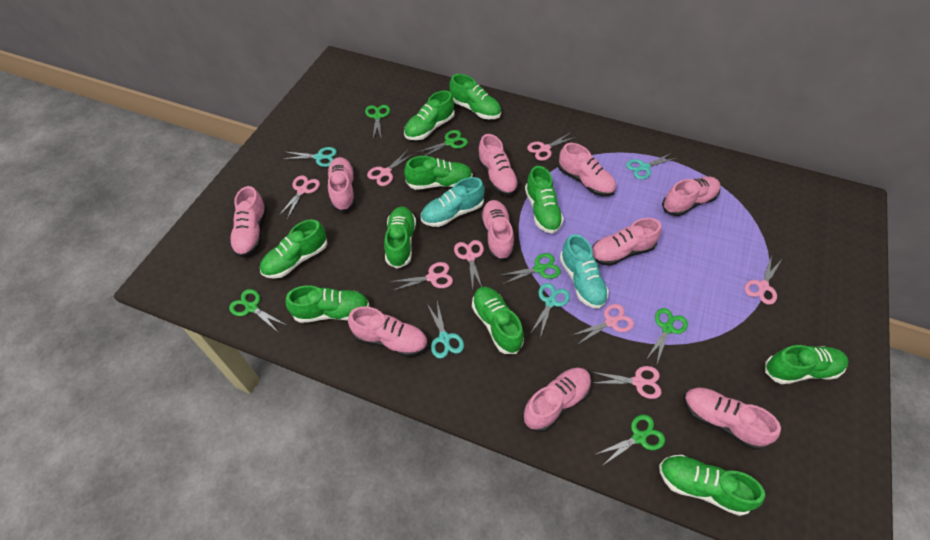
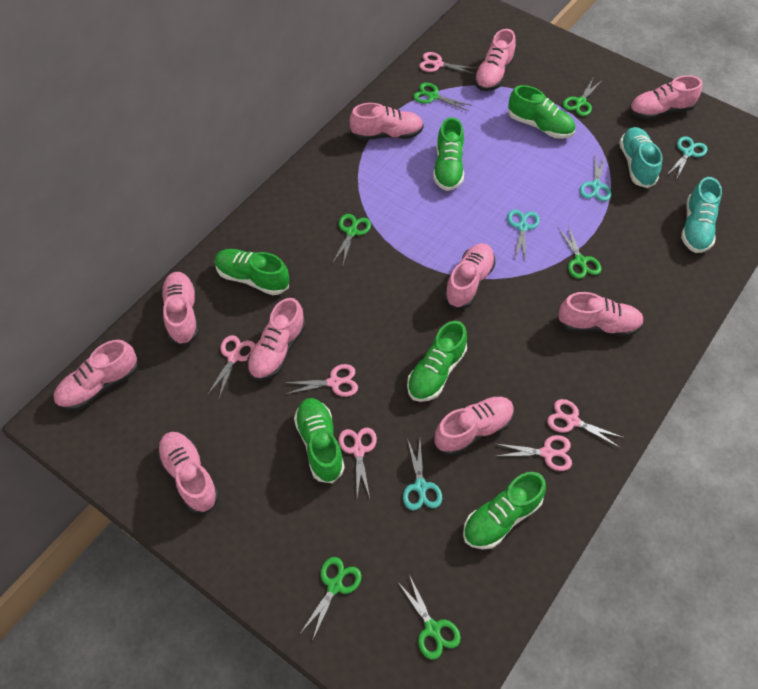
green shoe: 10 -> 6
pink scissors: 8 -> 6

